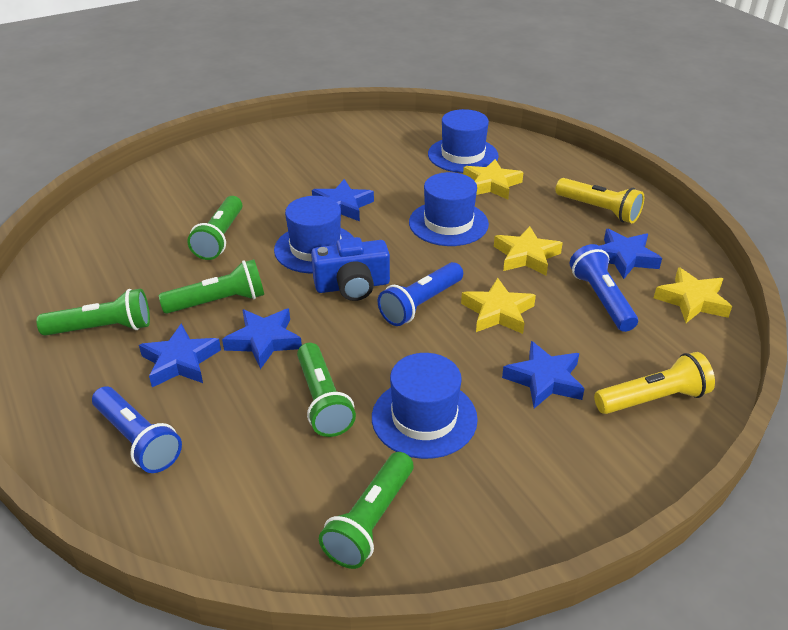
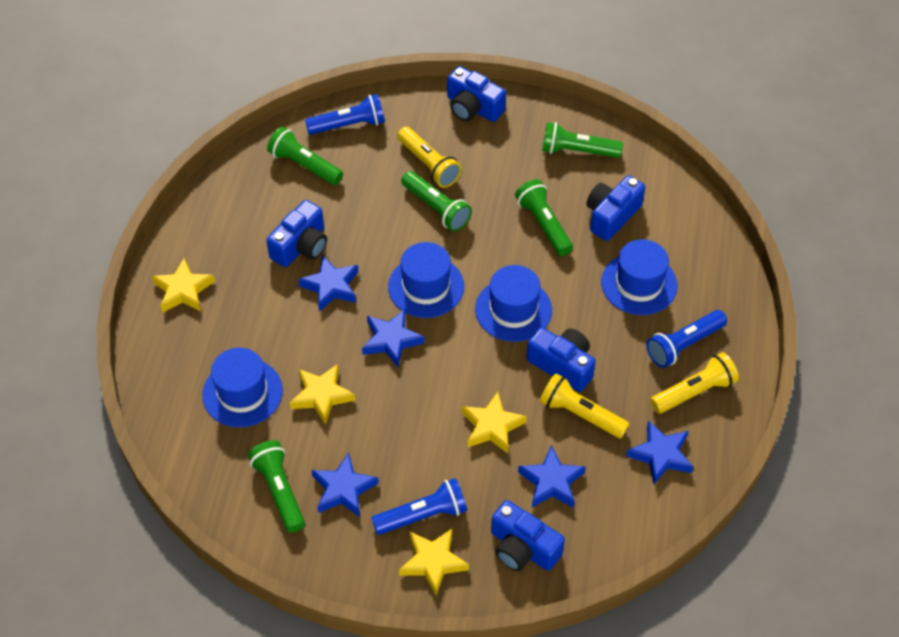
blue camera: 1 -> 5
yellow flashlight: 2 -> 3

